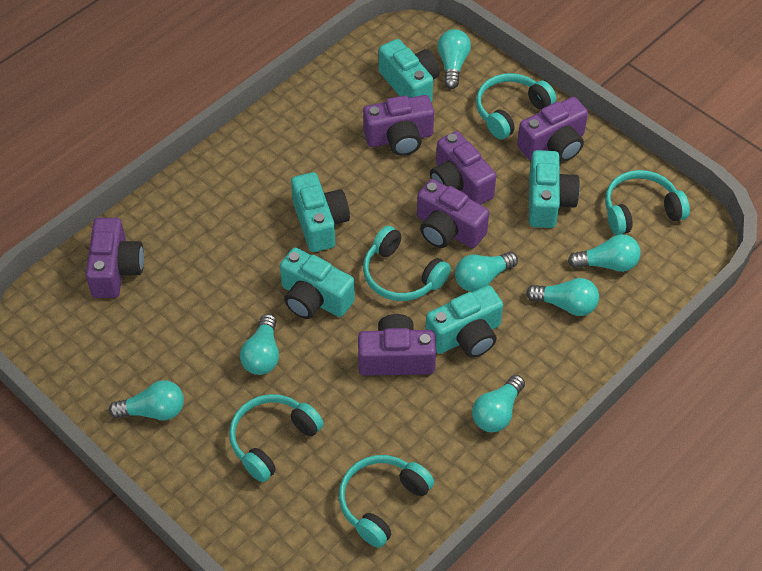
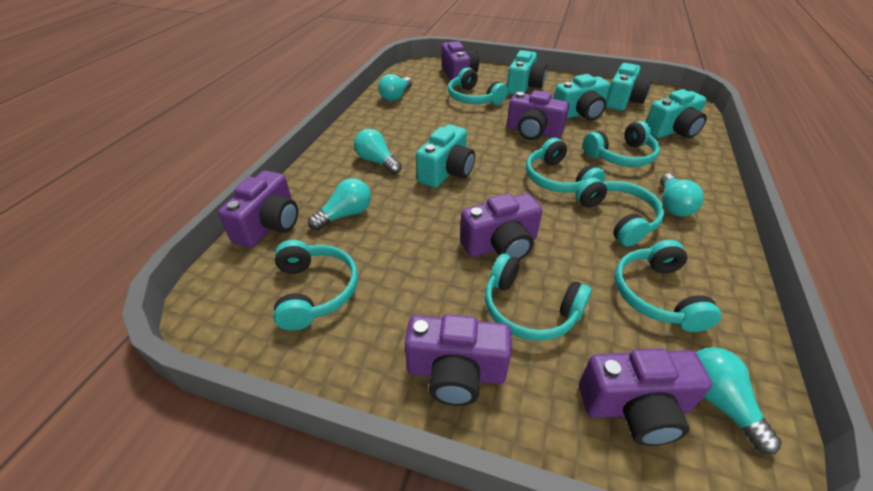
turquoise headphones: 5 -> 7
turquoise light bulb: 7 -> 5

